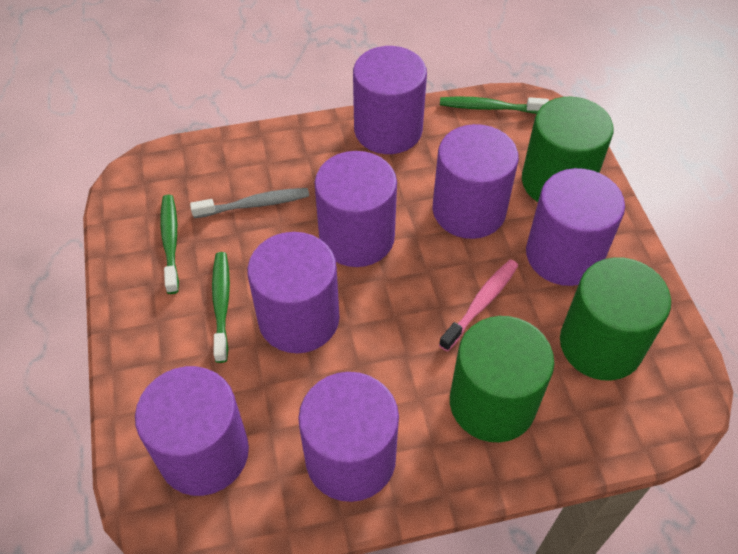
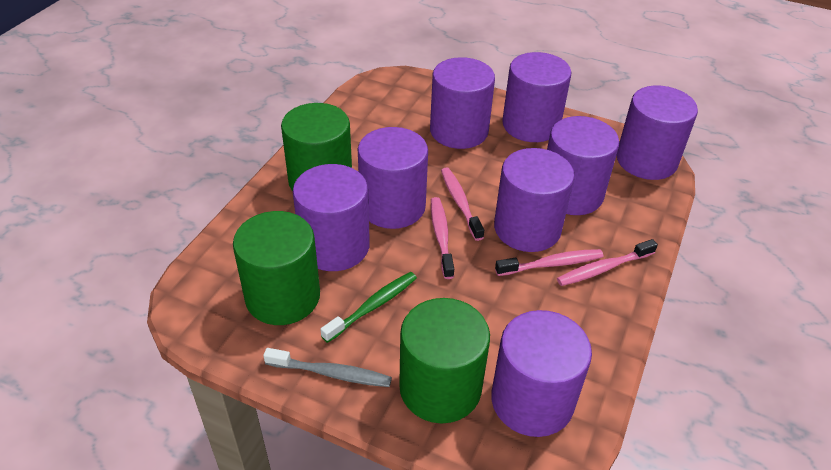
green toothbrush: 3 -> 1
pink toothbrush: 1 -> 4
purple cylinder: 7 -> 8

